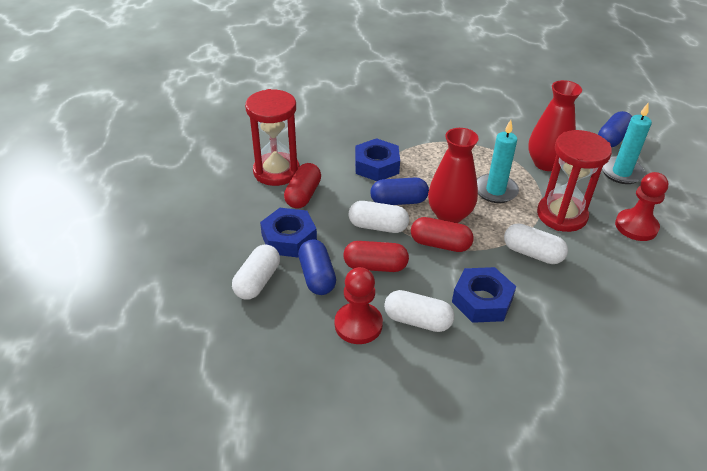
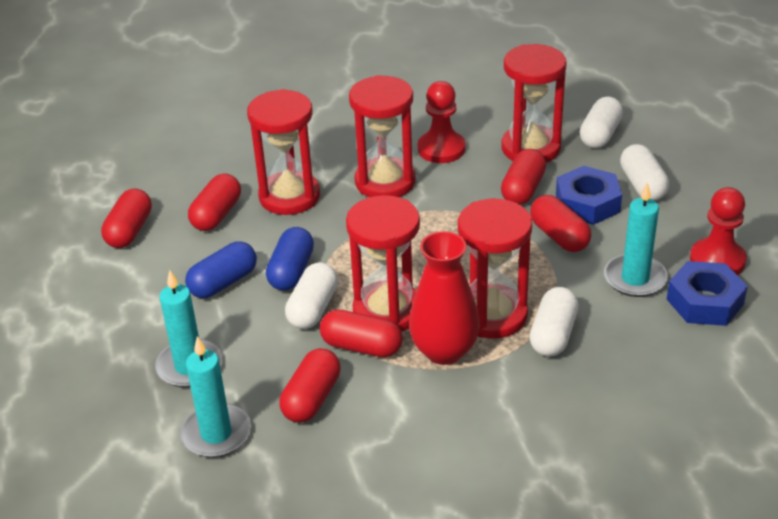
blue capsule: 3 -> 2
blue nut: 3 -> 2
red capsule: 3 -> 6
red hourglass: 2 -> 5
red vase: 2 -> 1
turquoise candle: 2 -> 3

